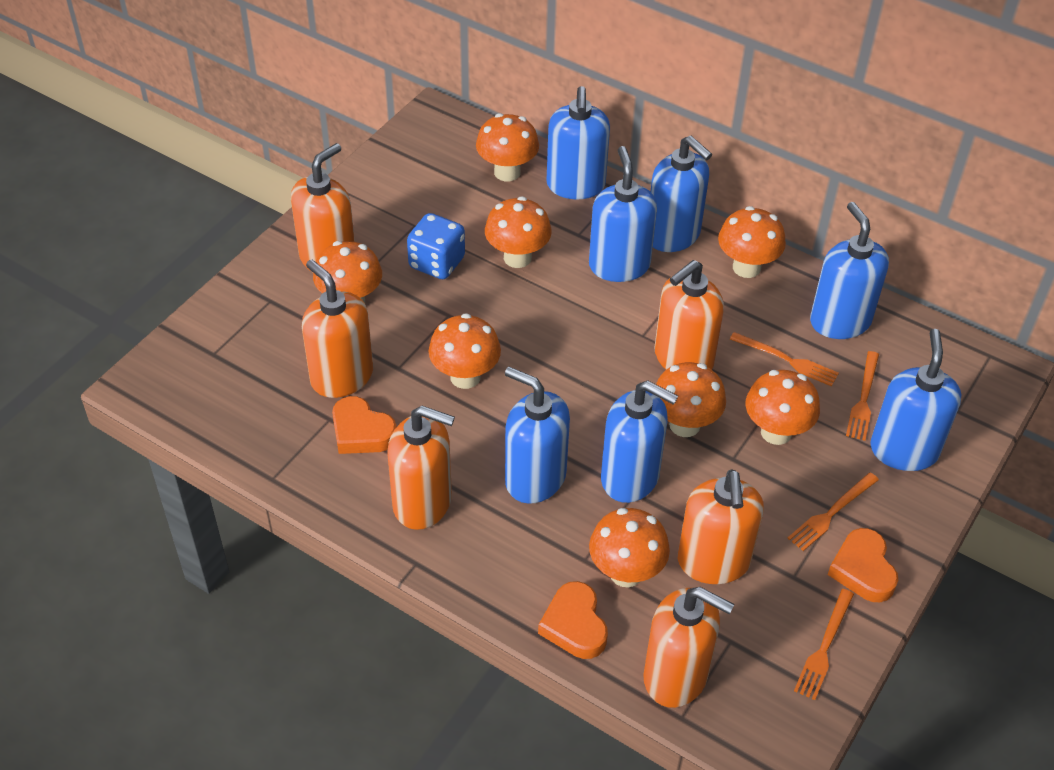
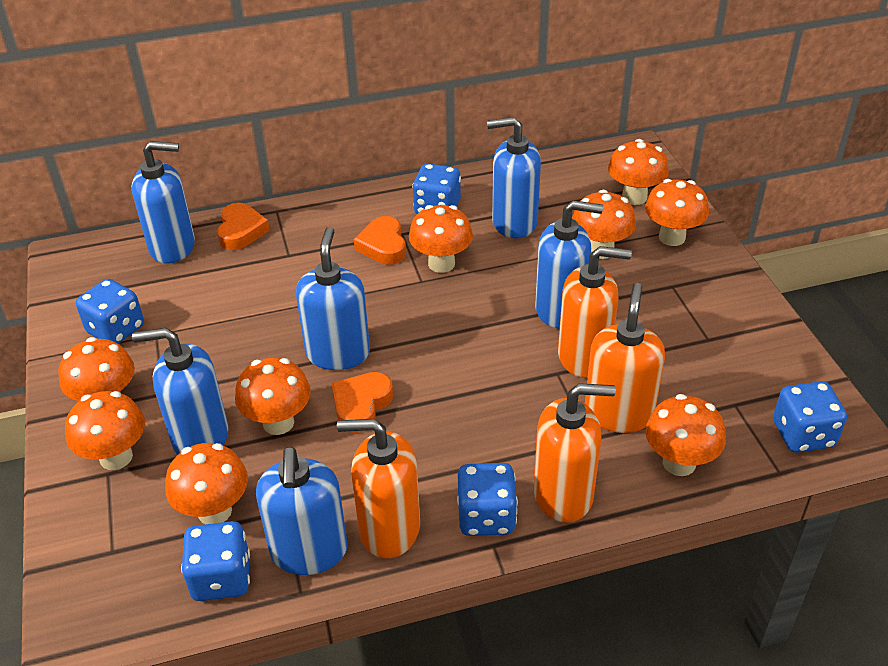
blue dice: 1 -> 5
blue soap dispenser: 7 -> 6
orange fork: 4 -> 0
orange mushroom: 8 -> 9
orange soap dispenser: 6 -> 4

